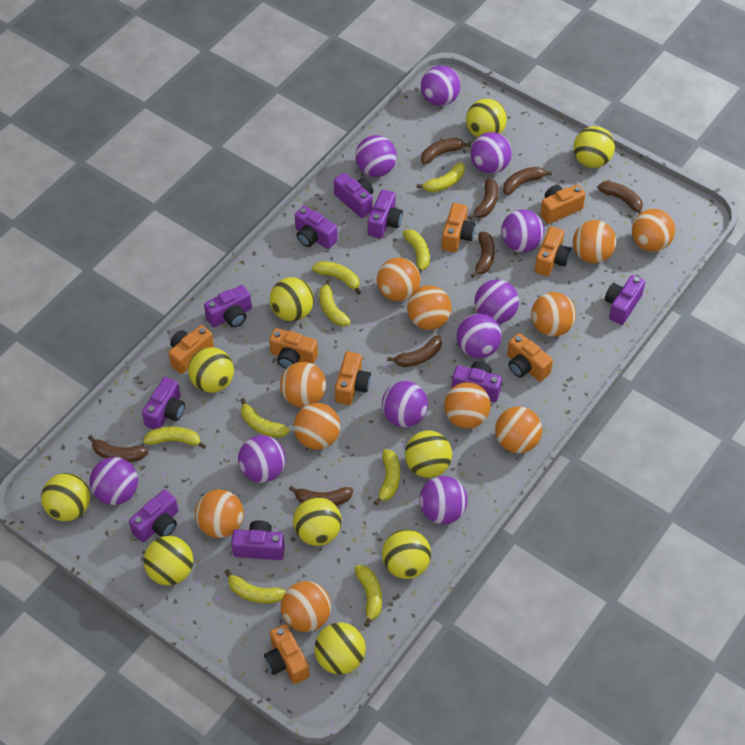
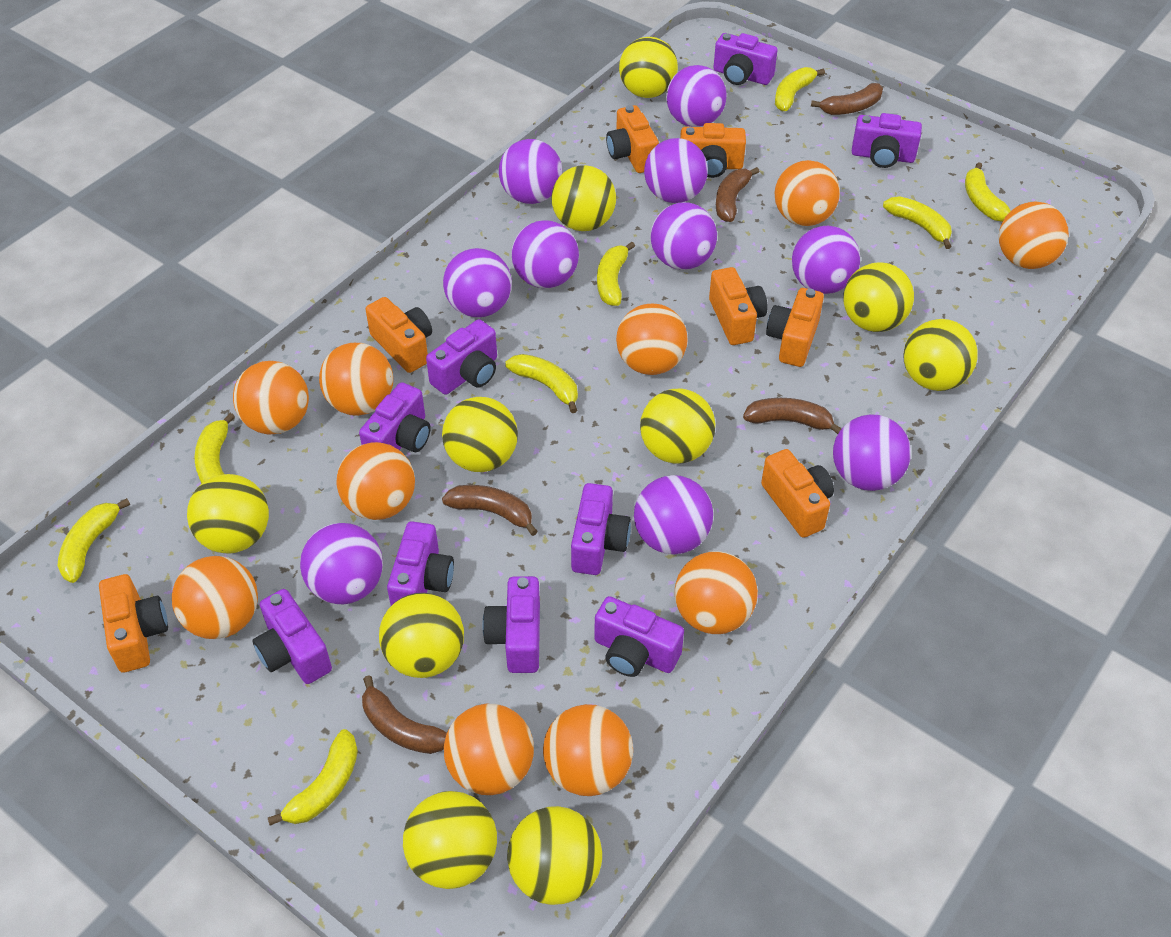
brown banana: 8 -> 5
orange ball: 11 -> 10
orange camera: 8 -> 7
yellow banana: 9 -> 8

